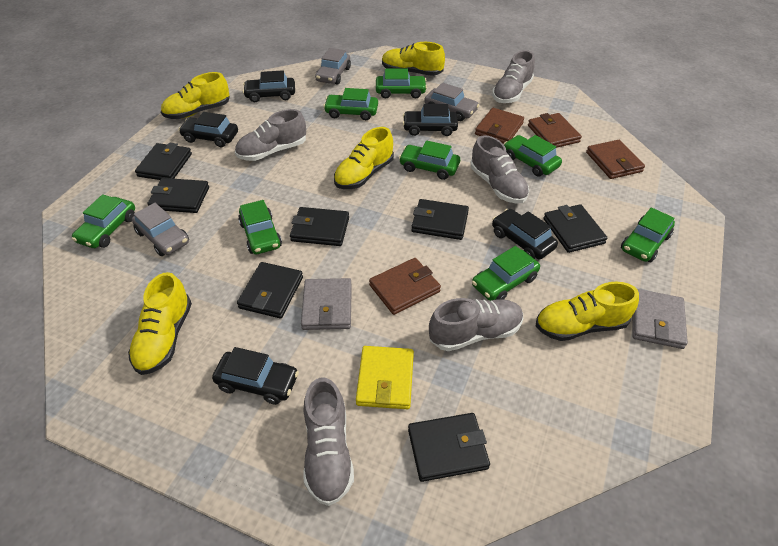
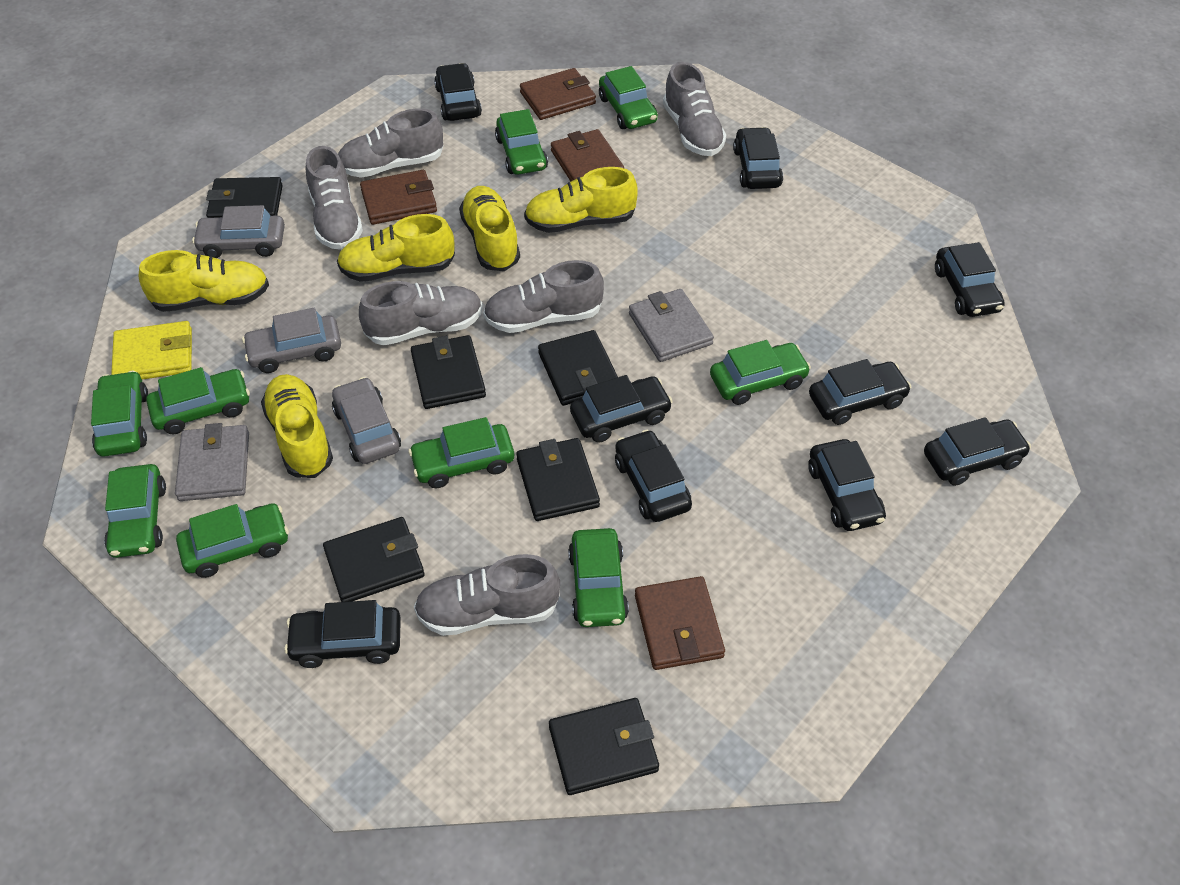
black car: 5 -> 9
black wallet: 7 -> 6
green car: 8 -> 9
grey shoe: 5 -> 6

